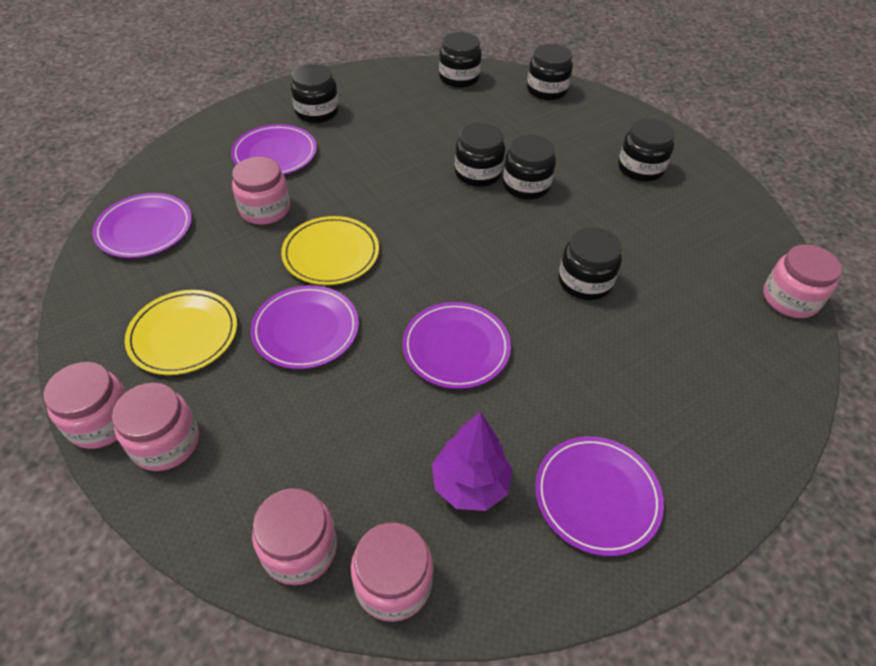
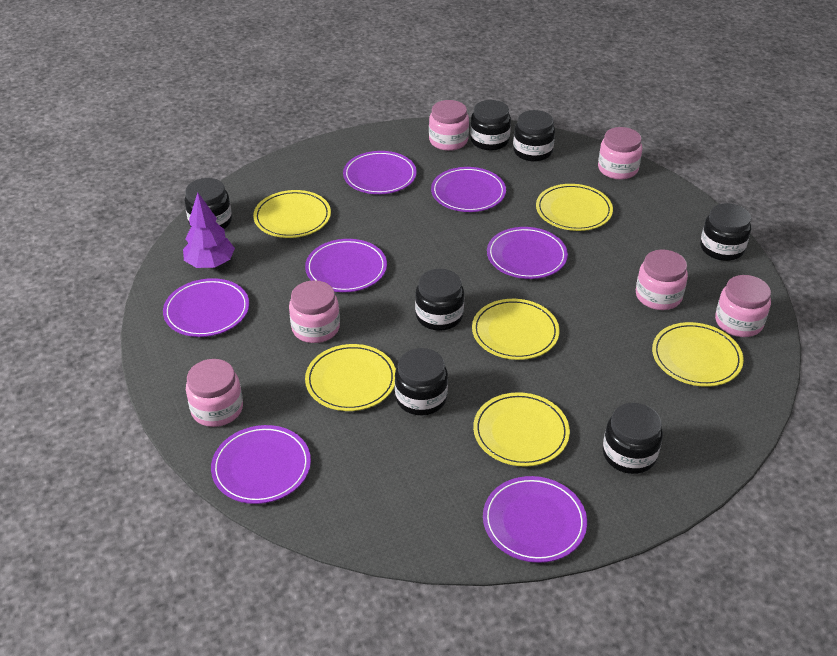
purple plate: 5 -> 7
yellow plate: 2 -> 6

